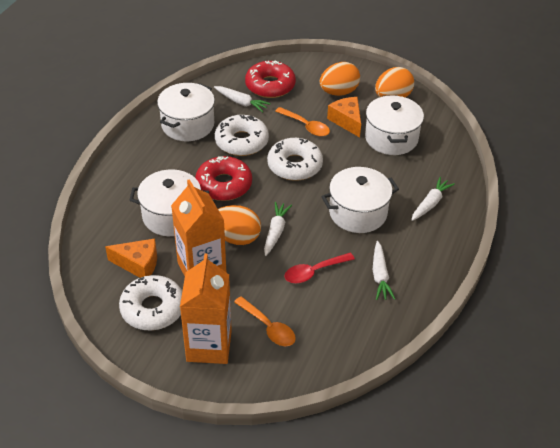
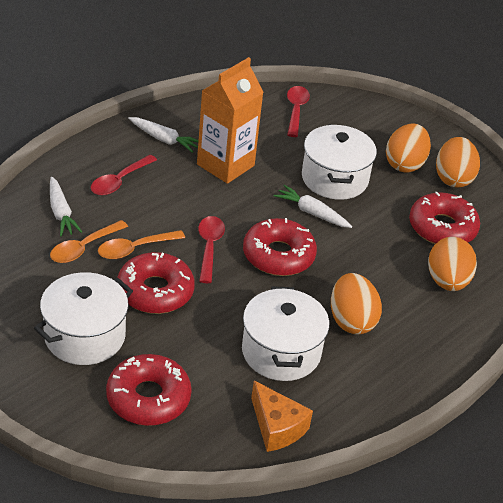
orange carton: 2 -> 1
orange cheese: 2 -> 1
orange egg: 3 -> 4
red donut: 2 -> 4
red spoon: 1 -> 3
white carrot: 4 -> 3
white donut: 3 -> 0
white pot: 4 -> 3

